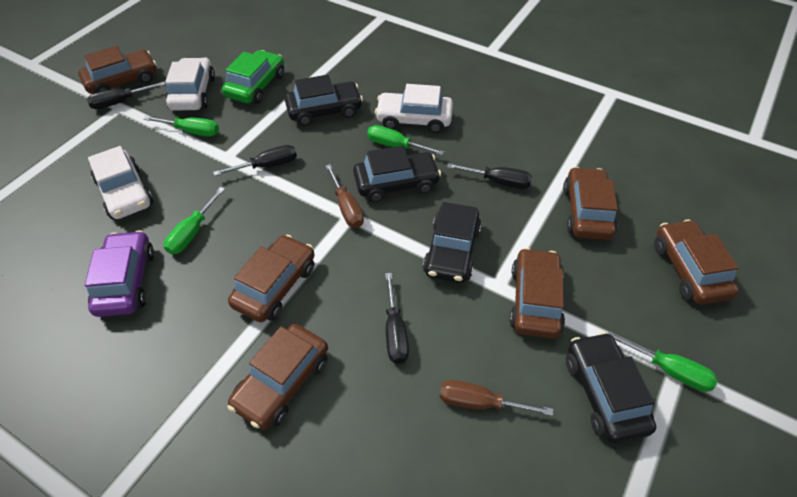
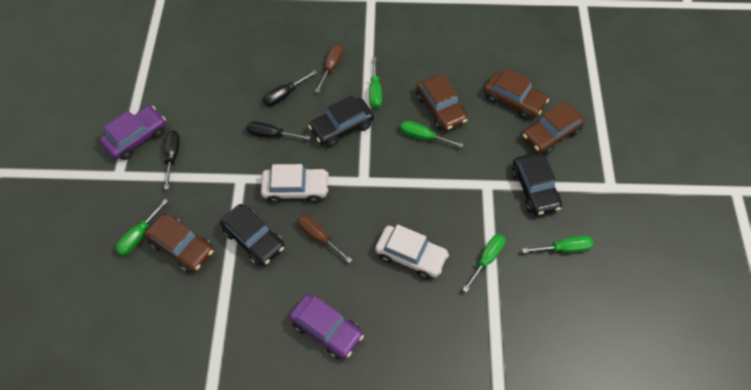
black car: 4 -> 3
black screwdriver: 4 -> 3
brown car: 6 -> 4
green car: 1 -> 0
green screwdriver: 4 -> 5
purple car: 1 -> 2
white car: 3 -> 2

